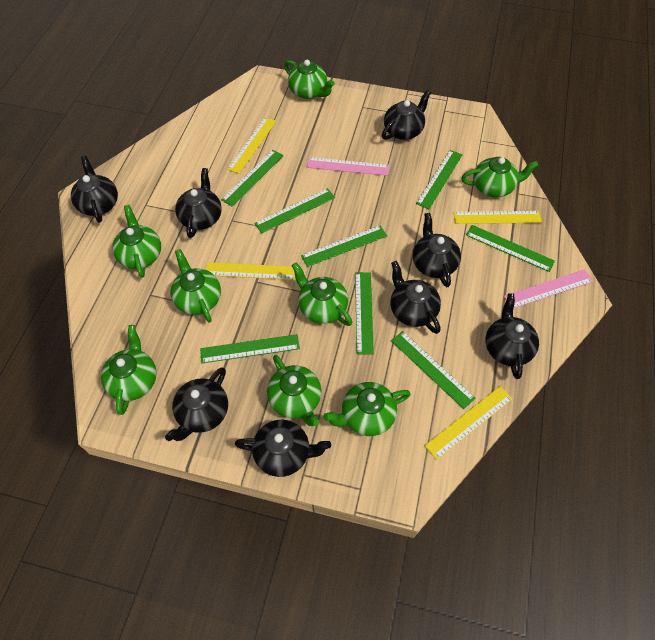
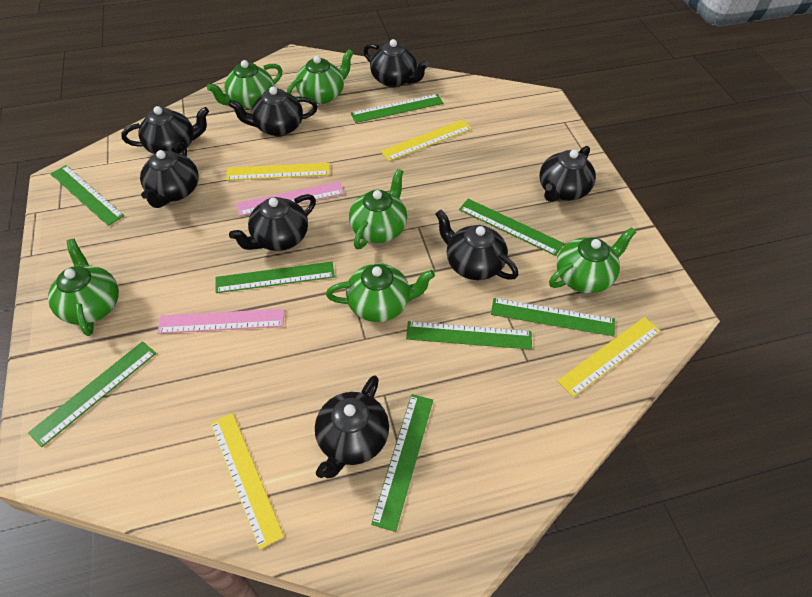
green teapot: 8 -> 6

